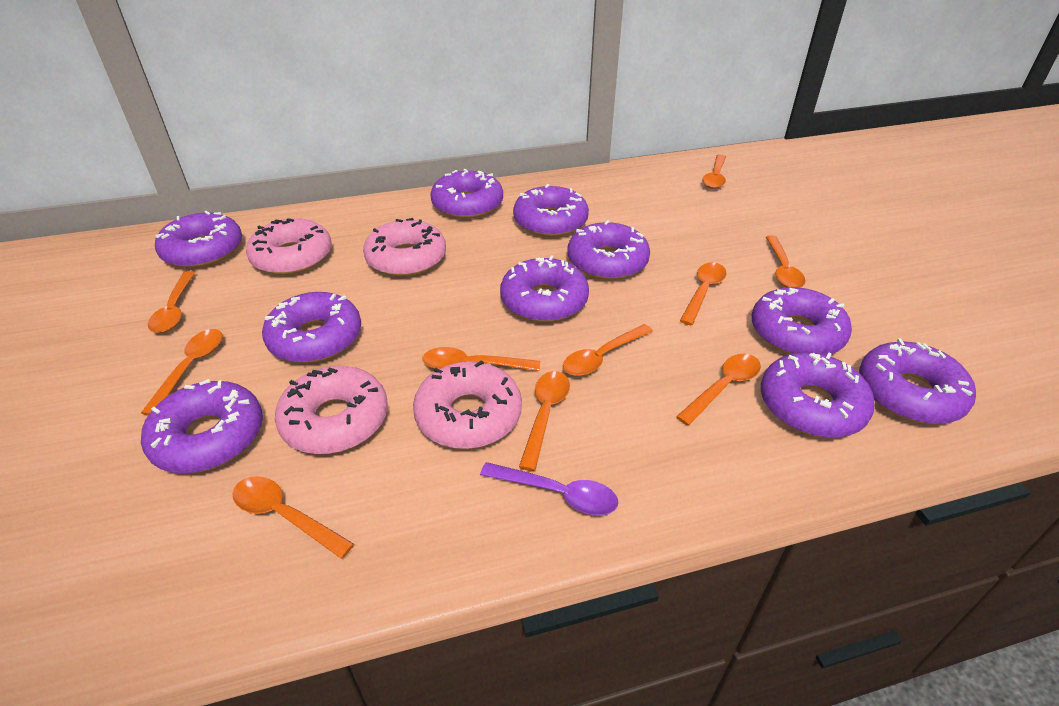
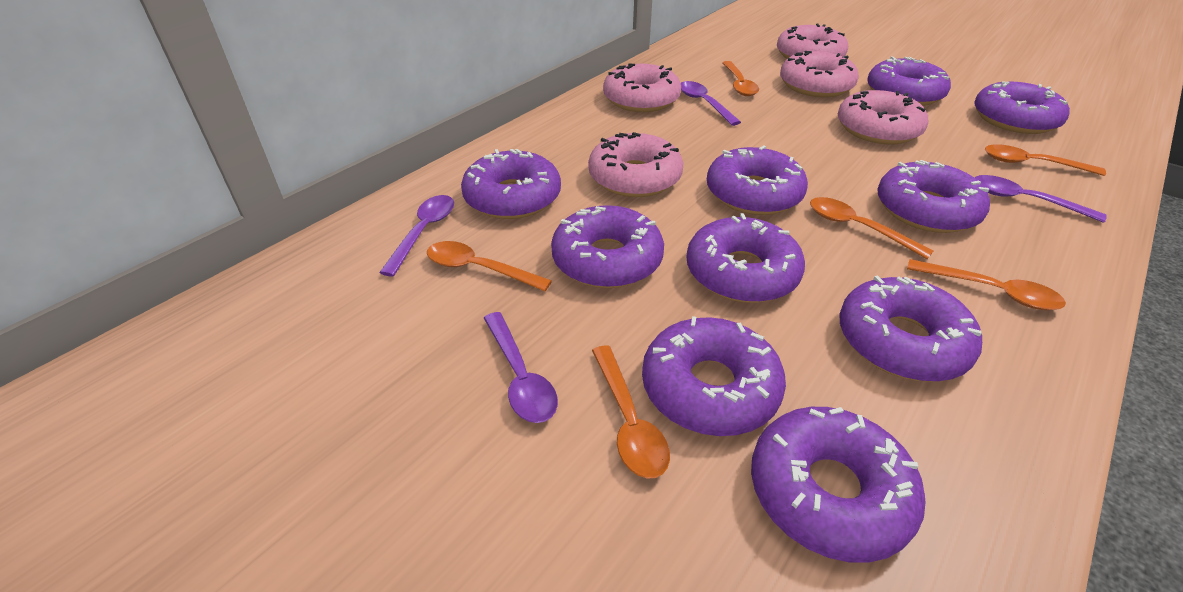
orange spoon: 10 -> 6
pink donut: 4 -> 5
purple spoon: 1 -> 4

